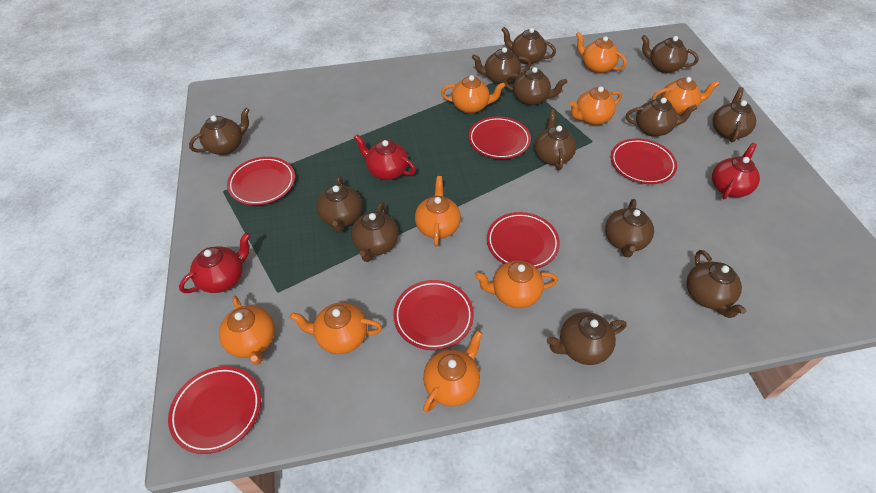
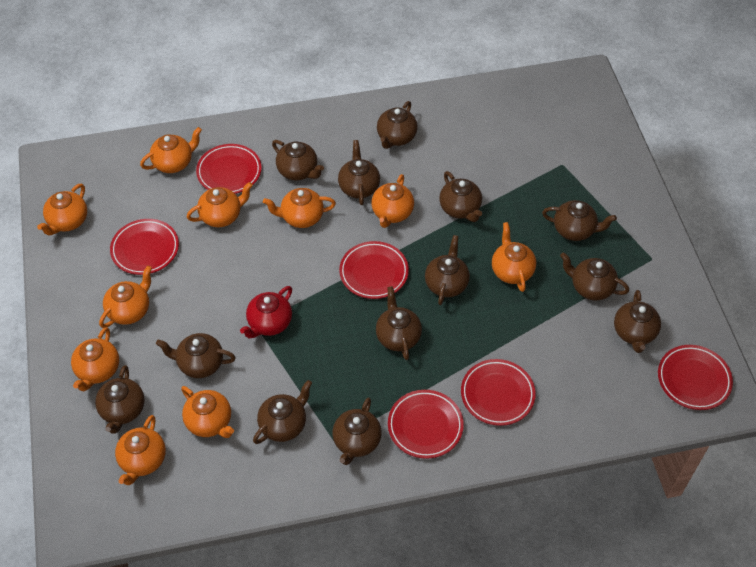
orange teapot: 9 -> 10
red teapot: 3 -> 1

